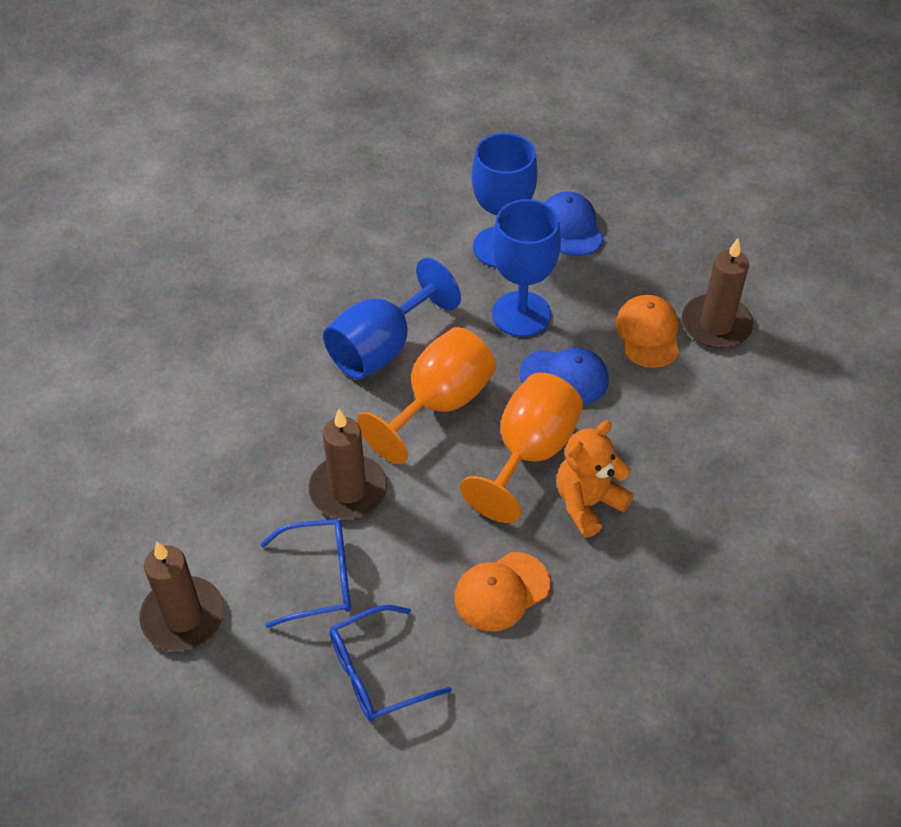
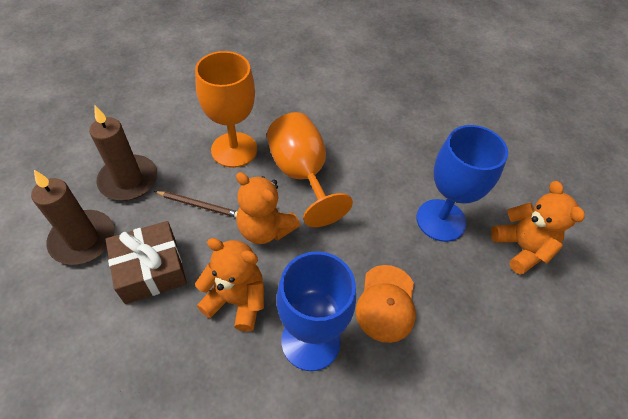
blue cap: 2 -> 0
blue glasses: 2 -> 0
blue goblet: 3 -> 2
brown candle: 3 -> 2
brown gift: 0 -> 1
brown pencil: 0 -> 1
orange cap: 2 -> 1
orange teddy bear: 1 -> 3

